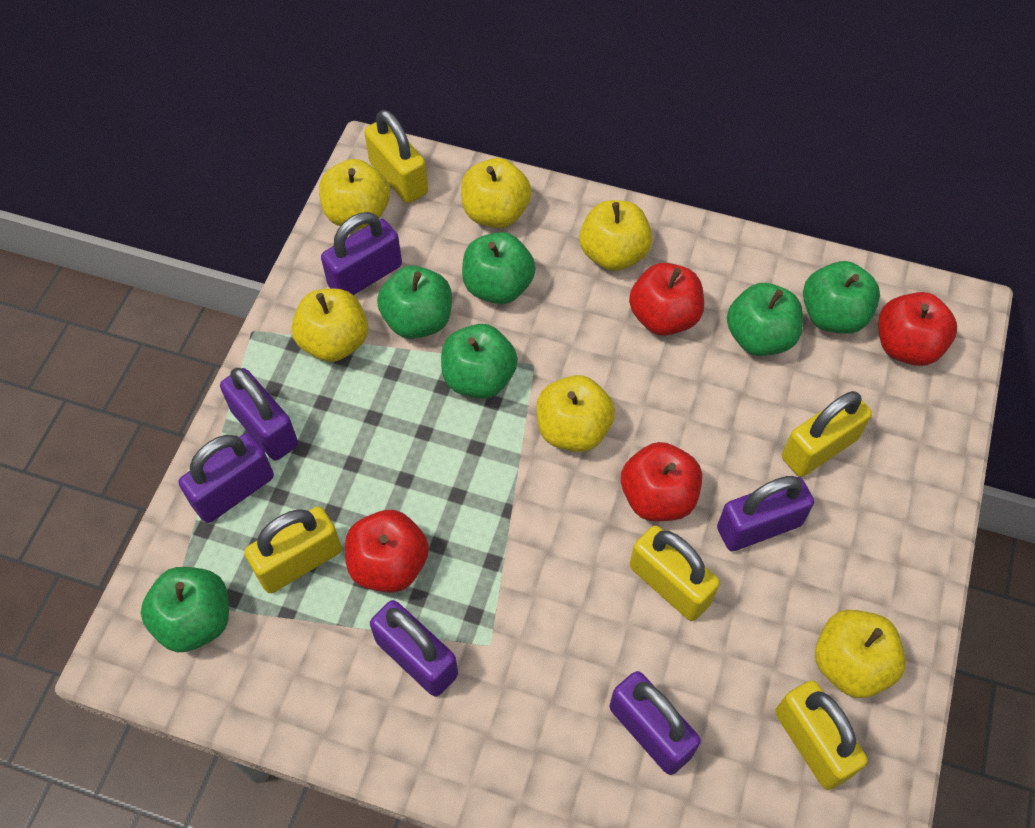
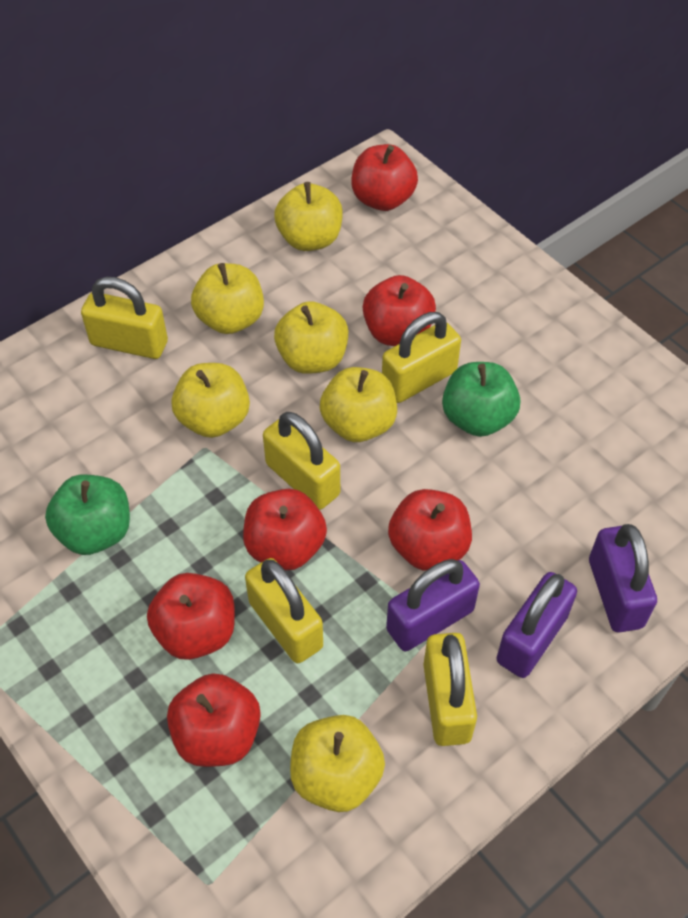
green apple: 6 -> 2
purple padlock: 6 -> 3
red apple: 4 -> 6

